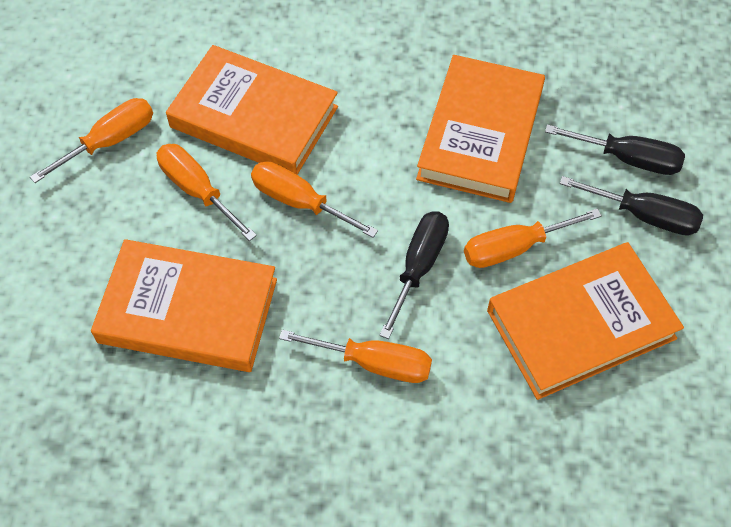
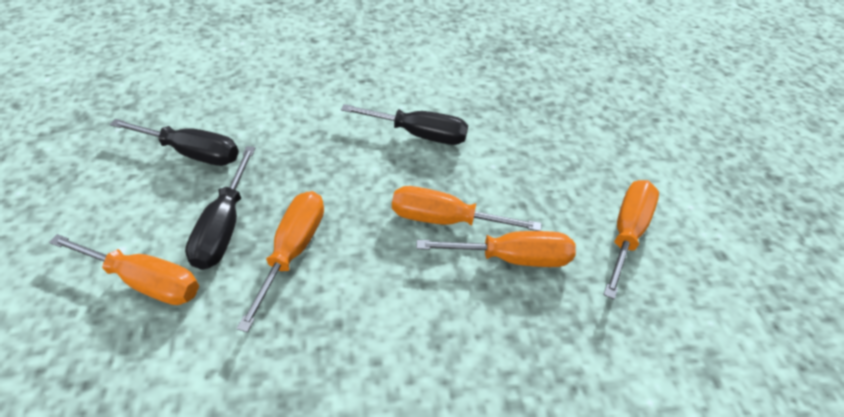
orange book: 4 -> 0

